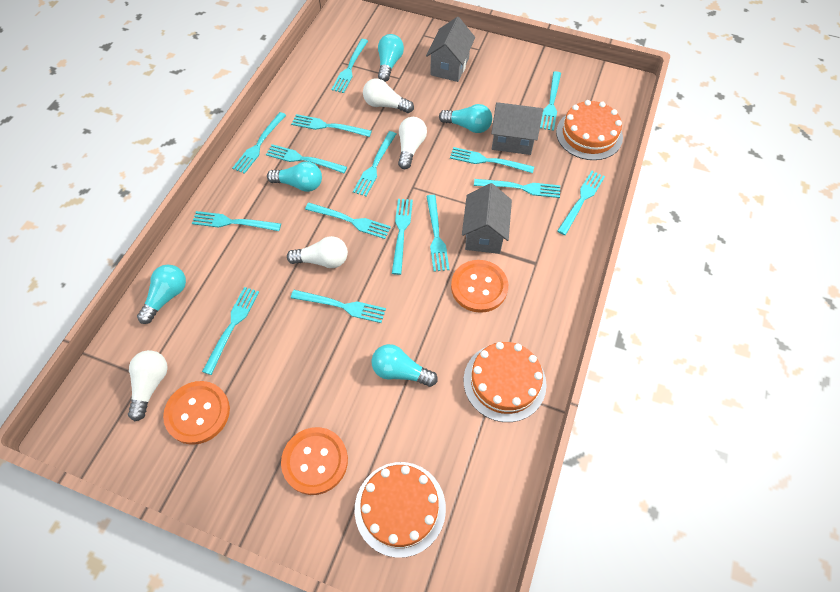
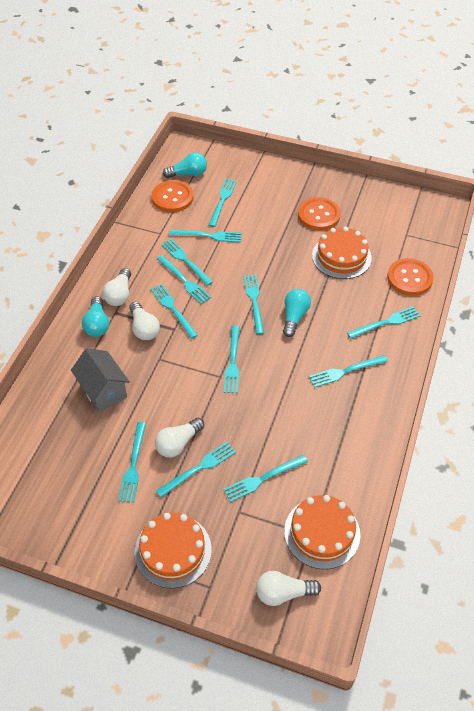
grey house: 3 -> 1
turquoise fork: 15 -> 12
turquoise light bulb: 5 -> 3

